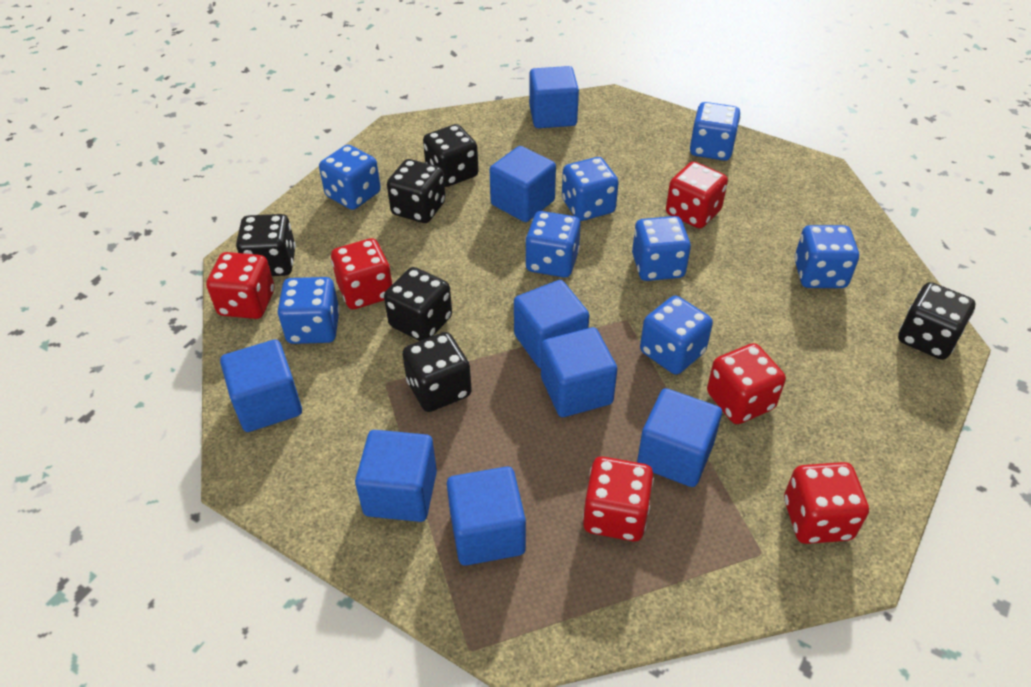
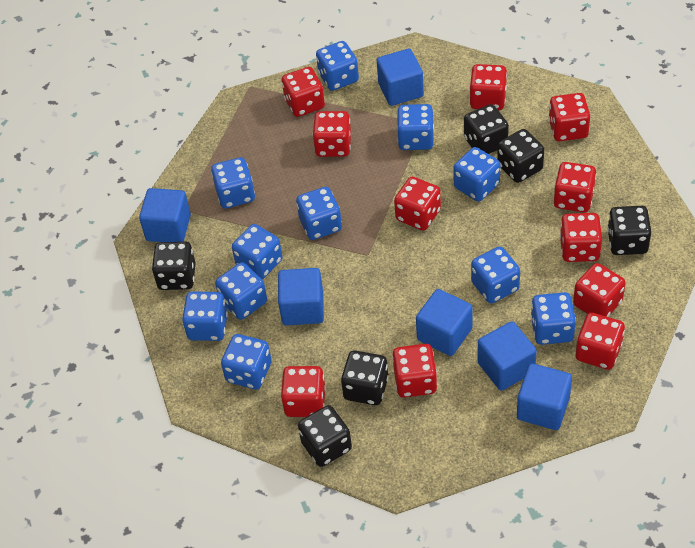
blue cube: 8 -> 6
blue dice: 8 -> 11
red dice: 6 -> 11

